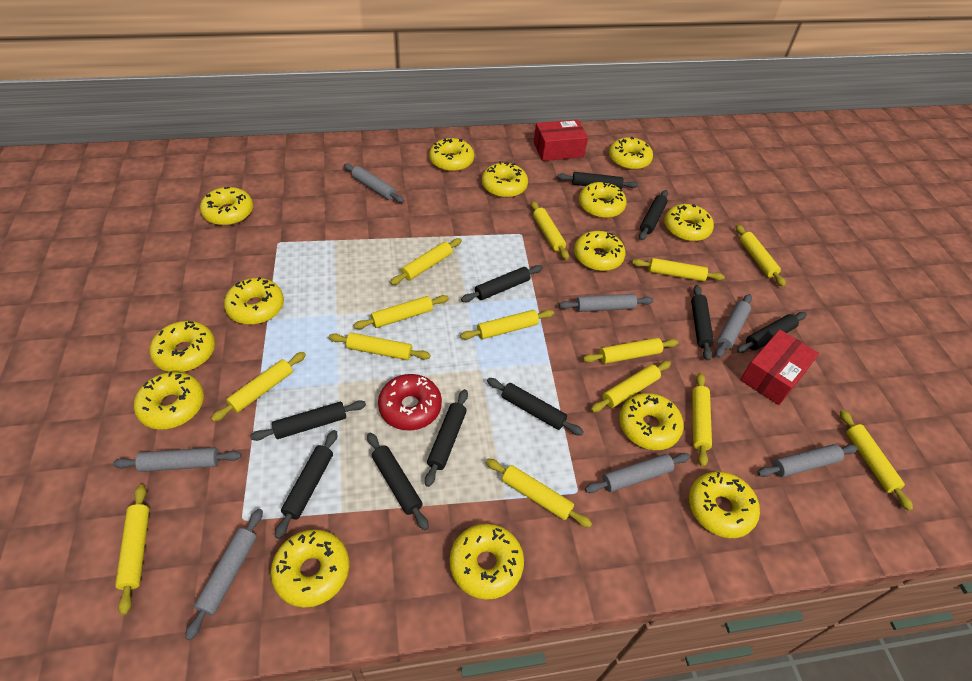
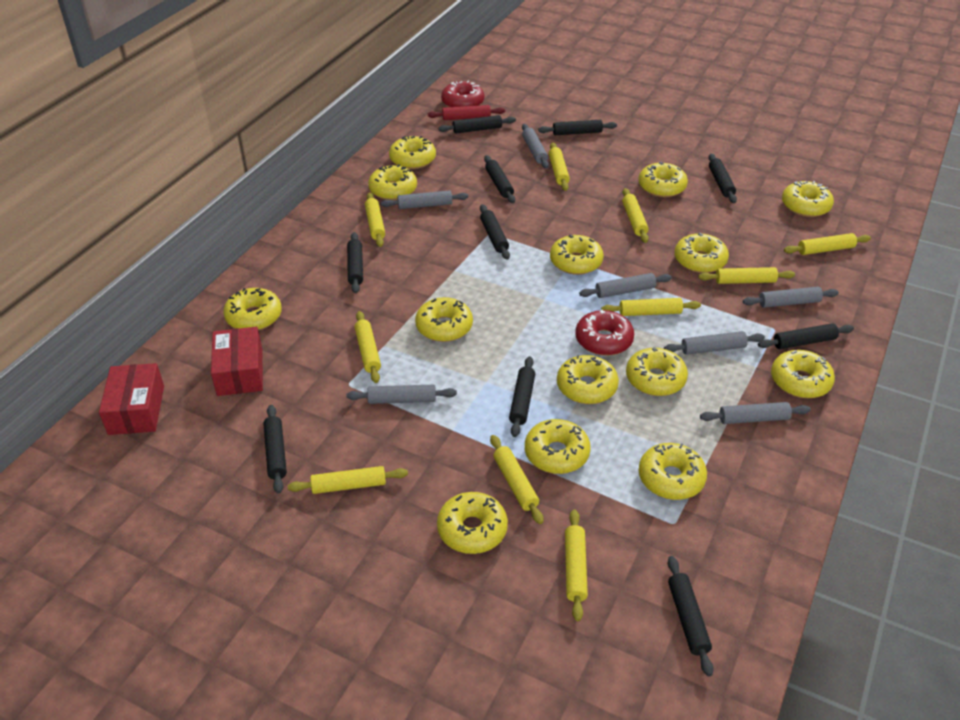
red donut: 1 -> 2
red rolling pin: 0 -> 1
yellow rolling pin: 14 -> 10

